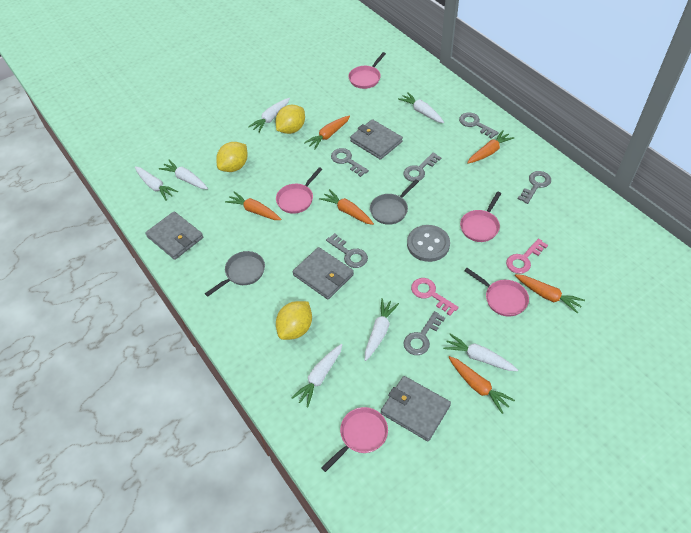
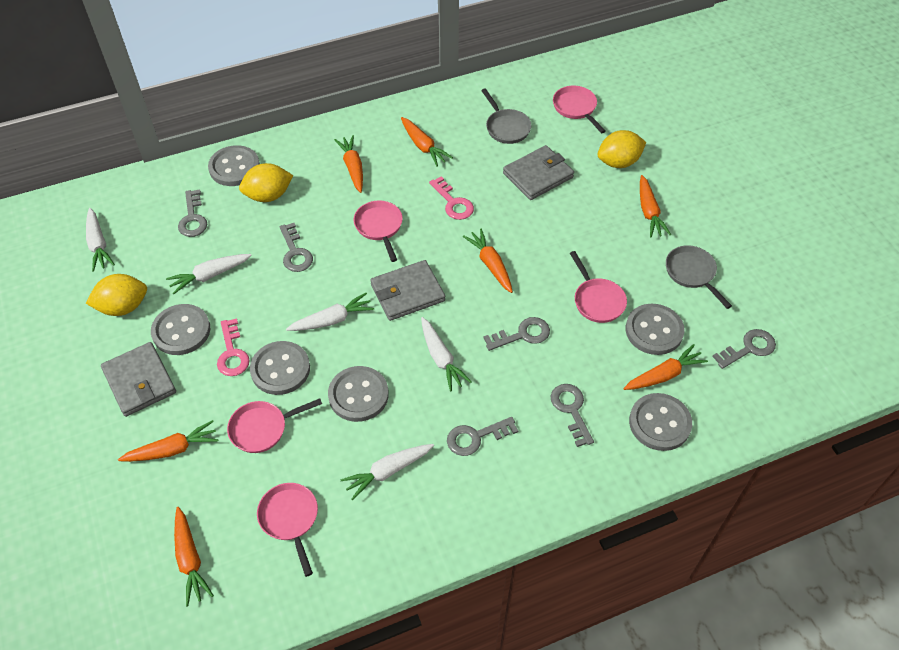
grey button: 1 -> 6
grey wallet: 4 -> 3
orange carrot: 6 -> 7
white carrot: 7 -> 5

